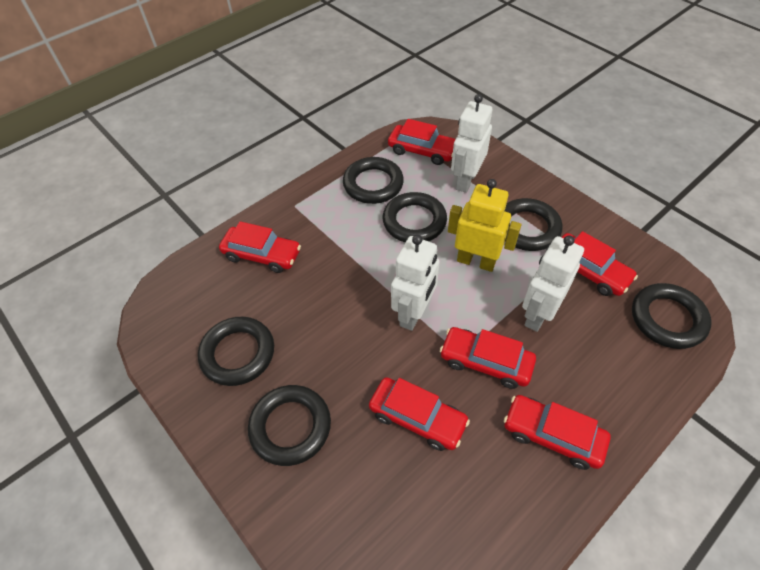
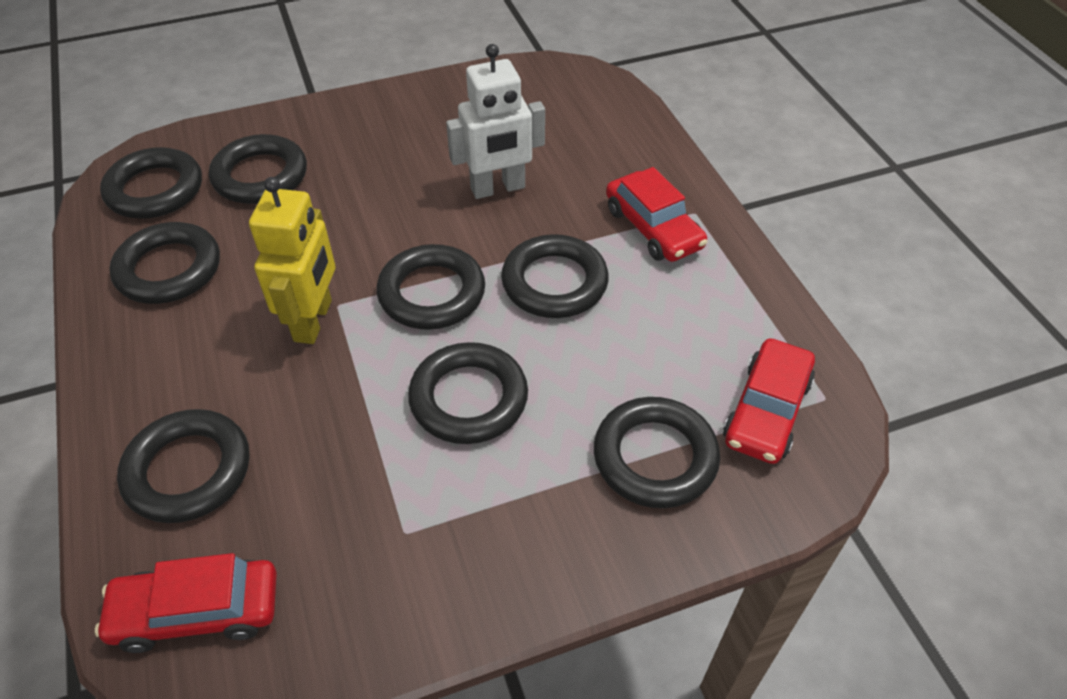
black ring: 6 -> 8
red car: 6 -> 3
white robot: 3 -> 1

